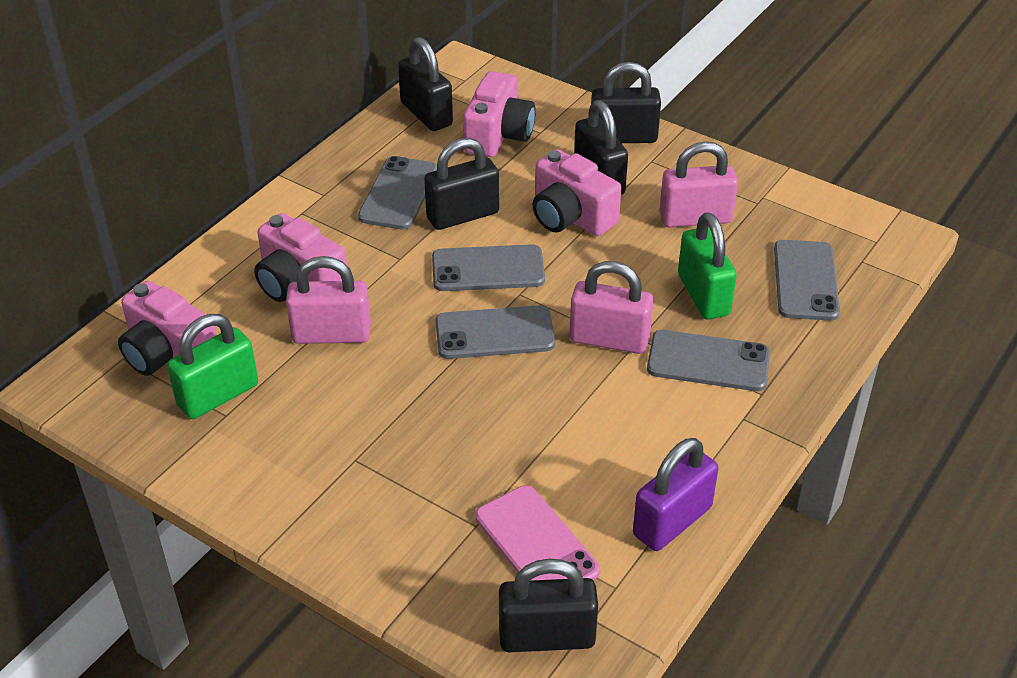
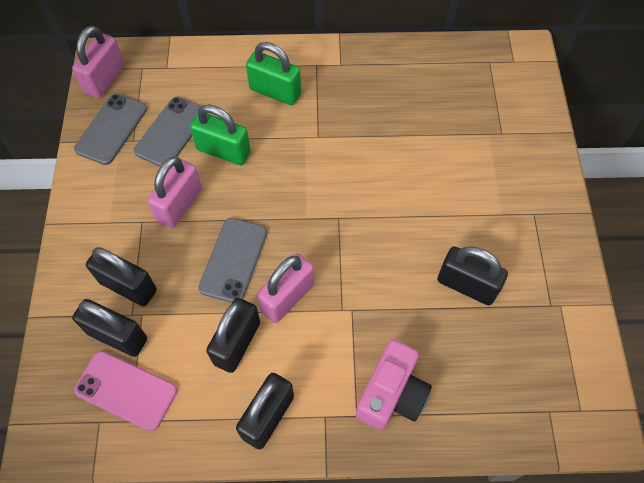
grey phone: 5 -> 3
pink camera: 4 -> 1
purple padlock: 1 -> 0

